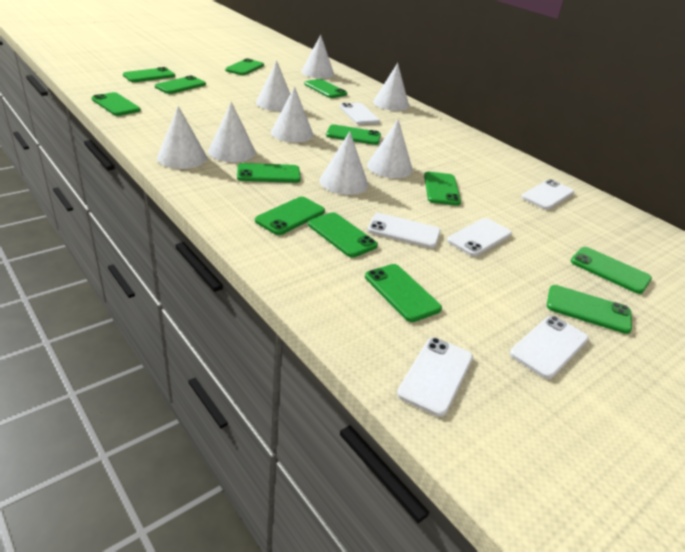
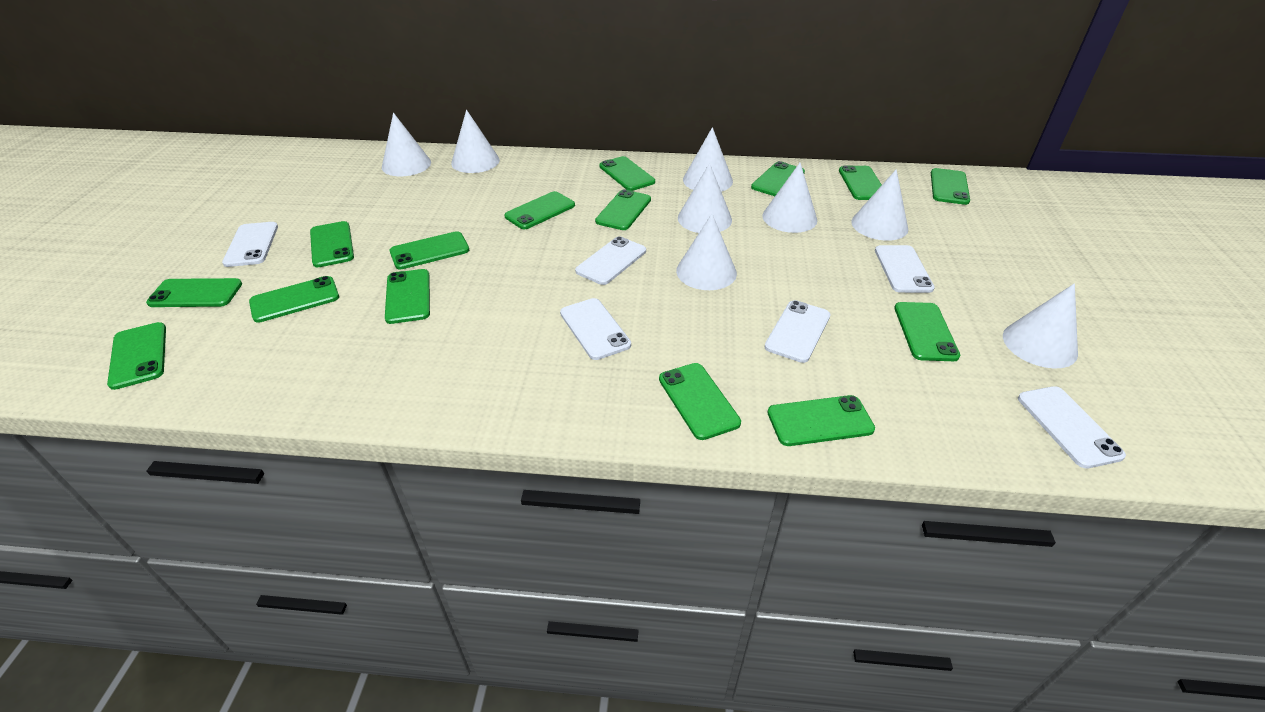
green phone: 13 -> 15

